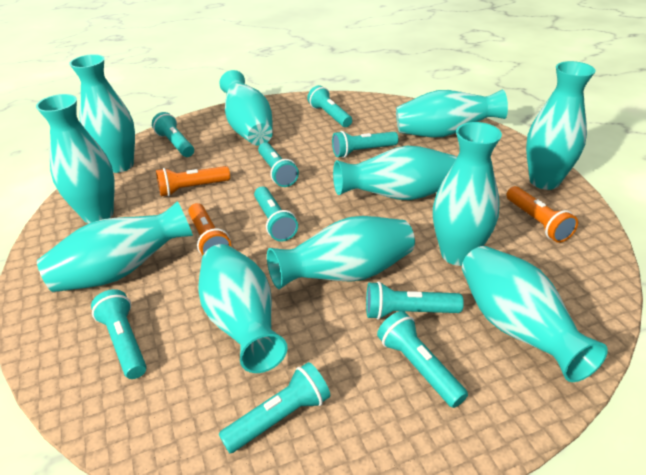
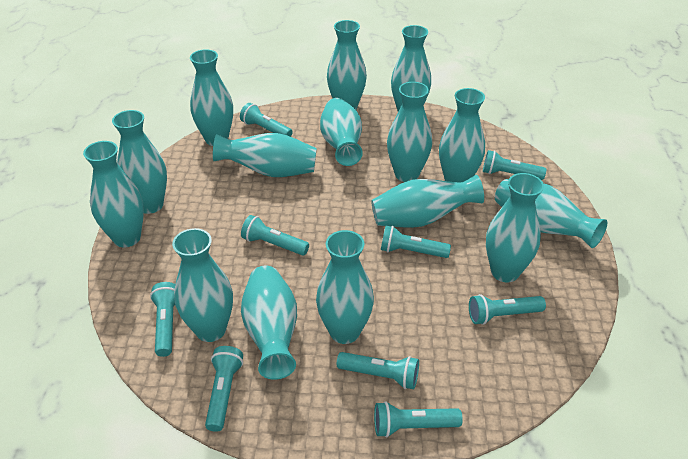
orange flashlight: 3 -> 0
turquoise vase: 11 -> 15

